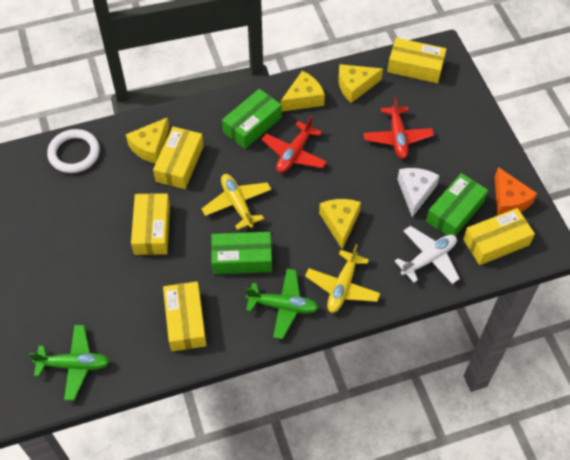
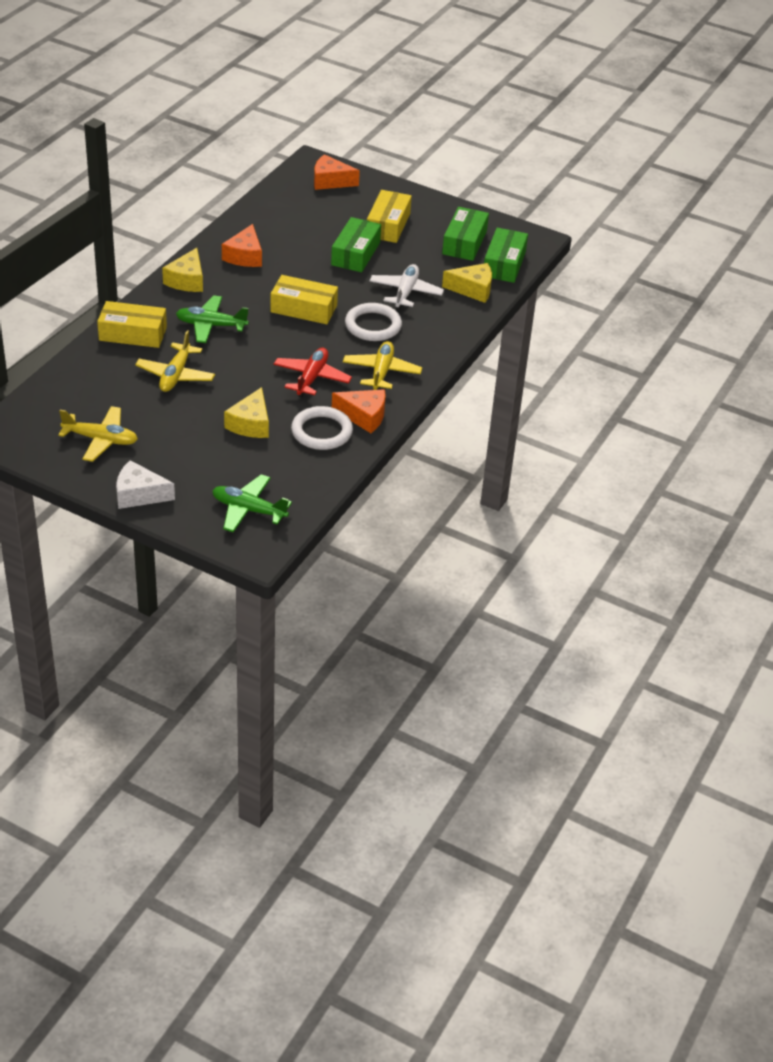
orange cheese: 1 -> 3
red plane: 2 -> 1
white ring: 1 -> 2
yellow box: 5 -> 3
yellow cheese: 4 -> 3
yellow plane: 2 -> 3

